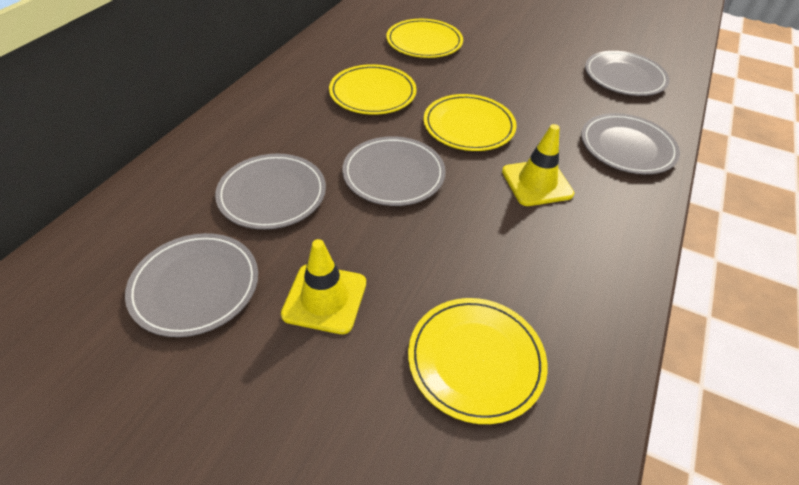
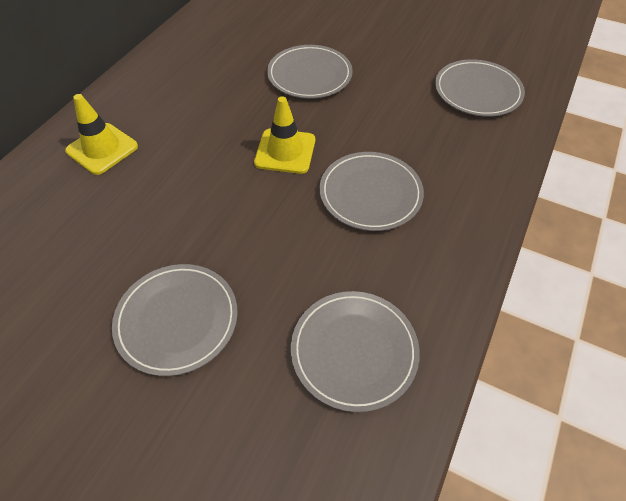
yellow plate: 4 -> 0

